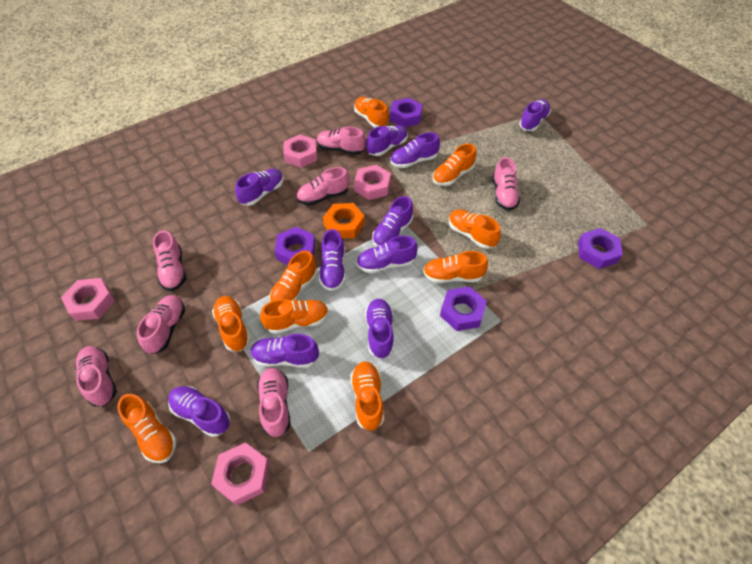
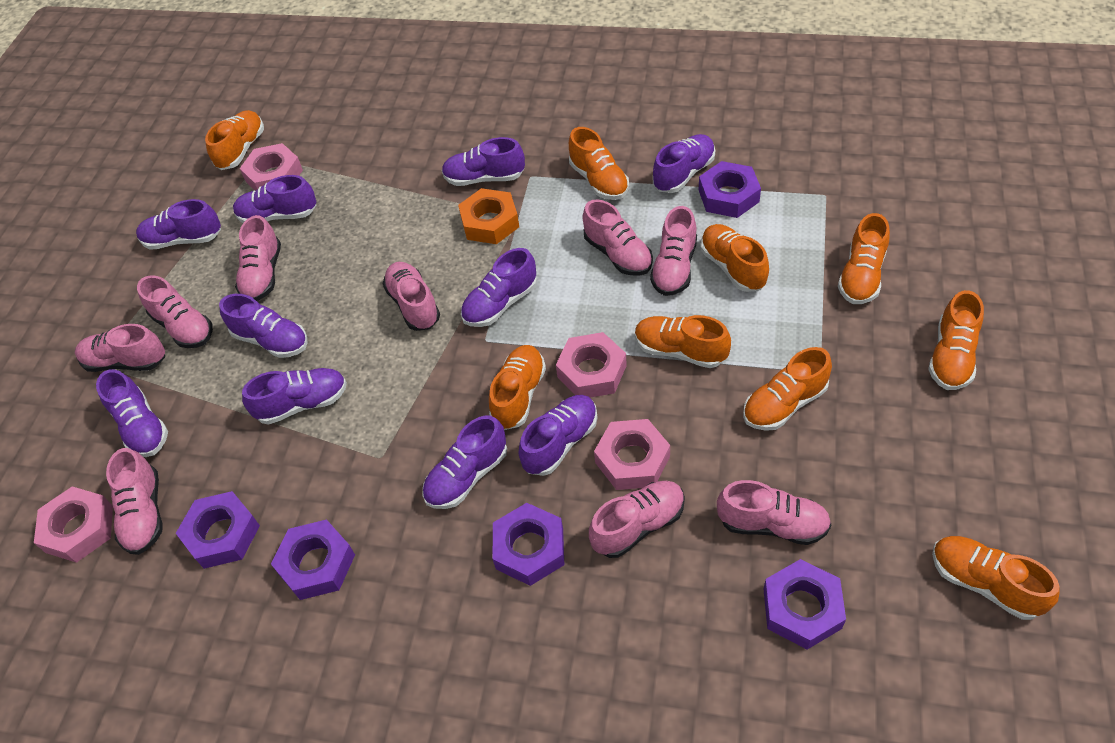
pink shoe: 7 -> 9
purple nut: 4 -> 5

